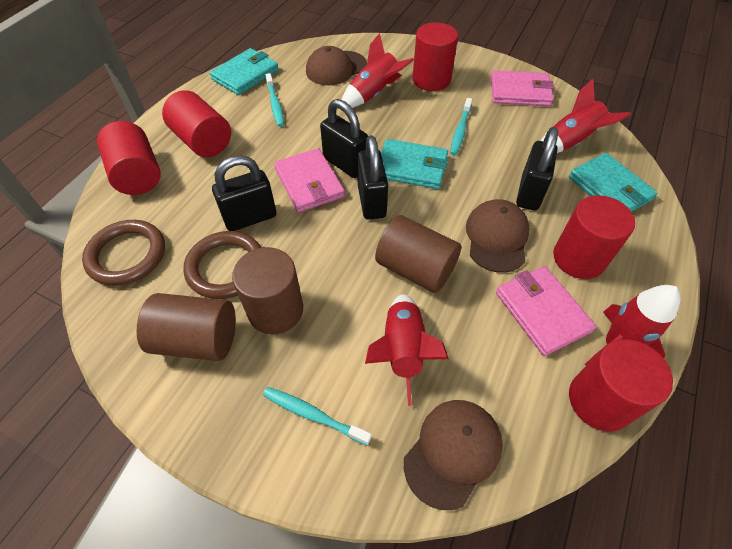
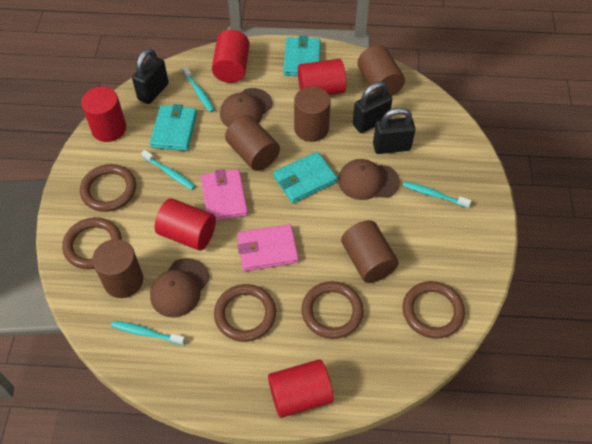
black padlock: 4 -> 3
brown cylinder: 3 -> 5
brown ring: 2 -> 5
pink wallet: 3 -> 2
red rocket: 4 -> 0
turquoise toothbrush: 3 -> 4

